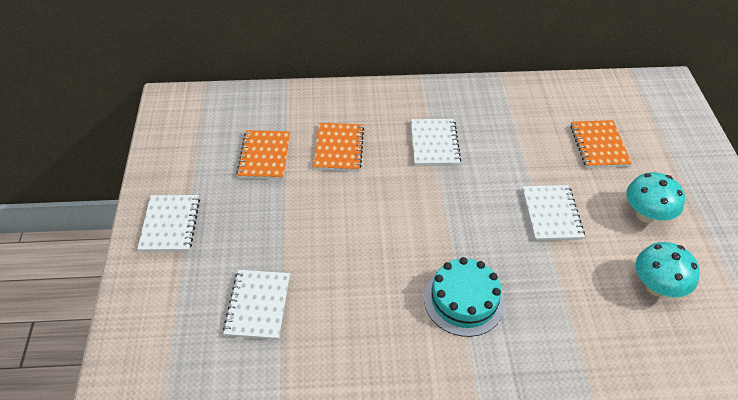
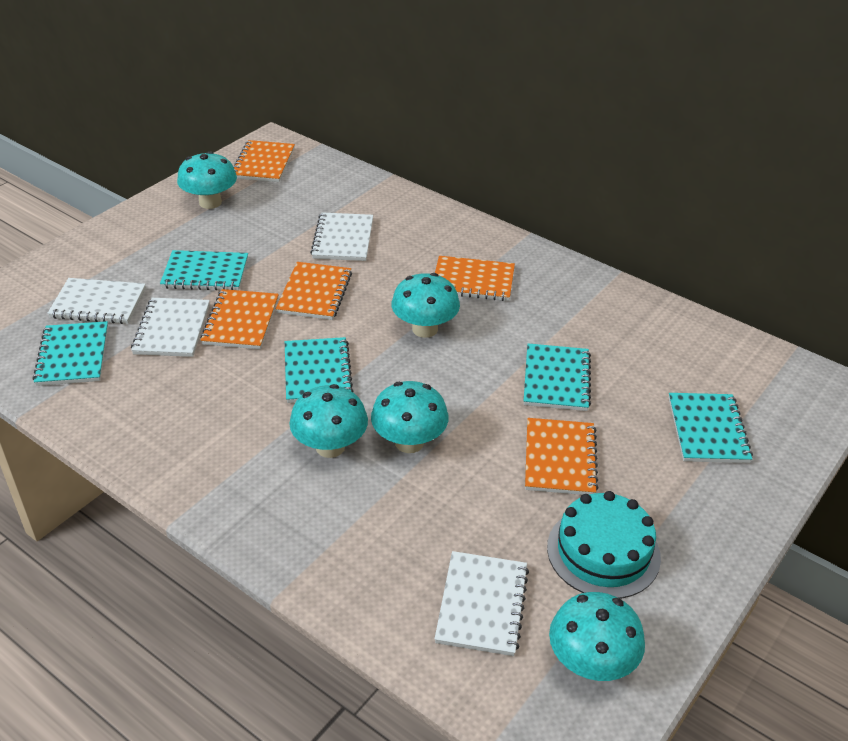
orange notebook: 3 -> 5
turquoise mushroom: 2 -> 5
turquoise notebook: 0 -> 5

